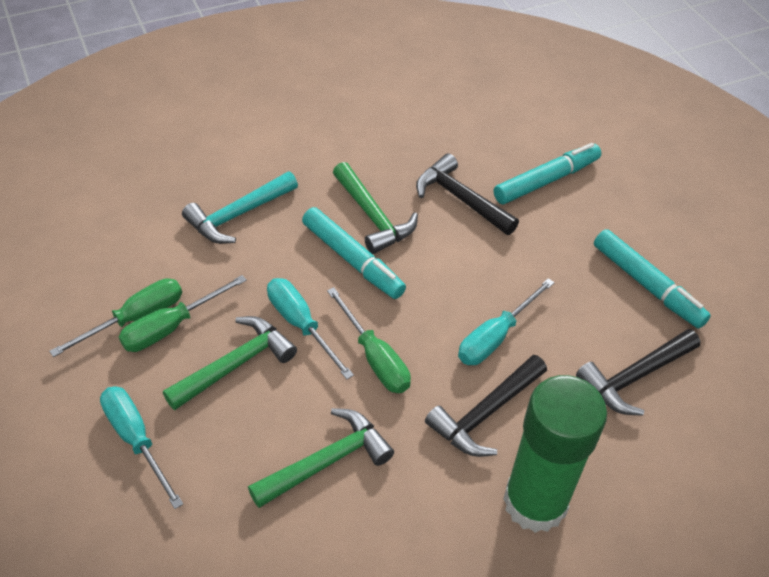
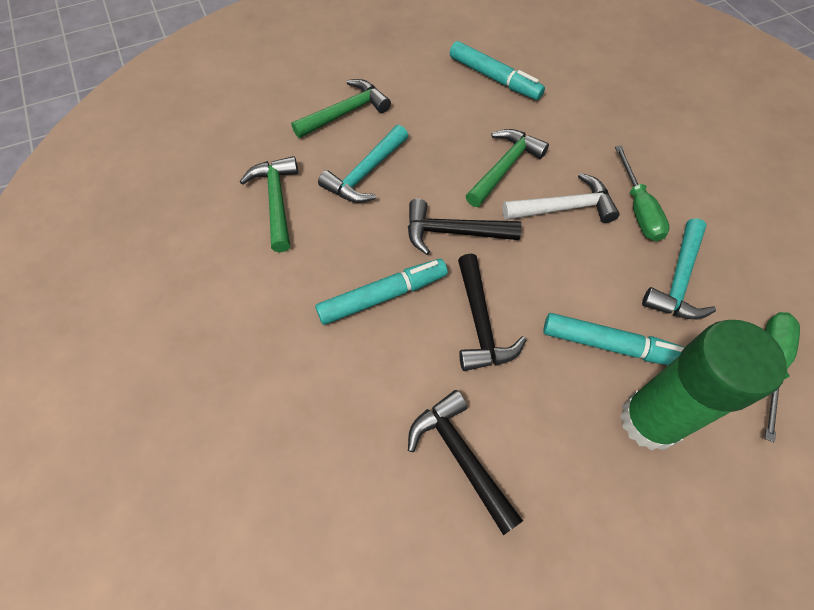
green screwdriver: 3 -> 2
turquoise hammer: 1 -> 2
turquoise screwdriver: 3 -> 0
white hammer: 0 -> 1

